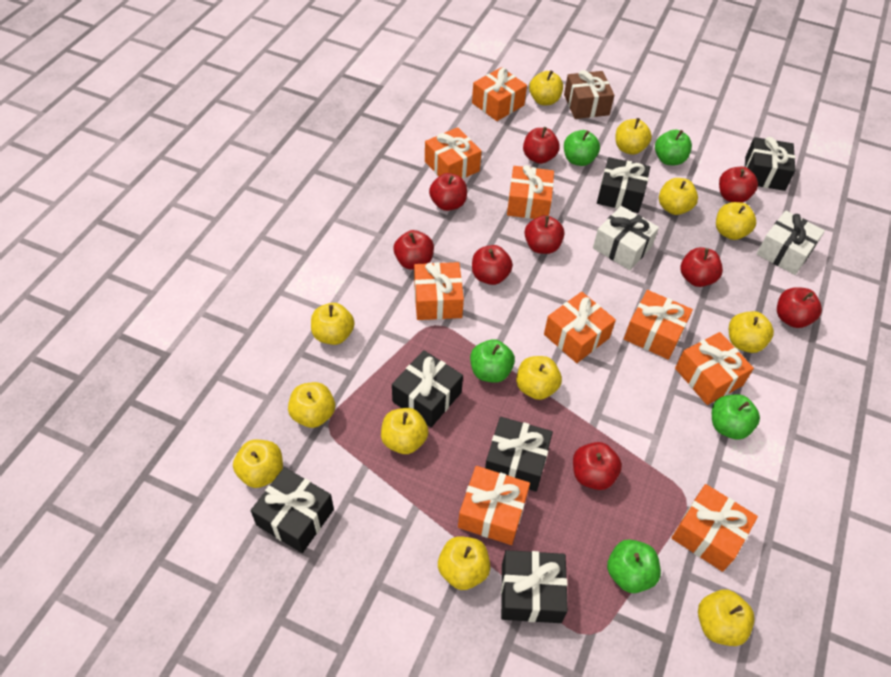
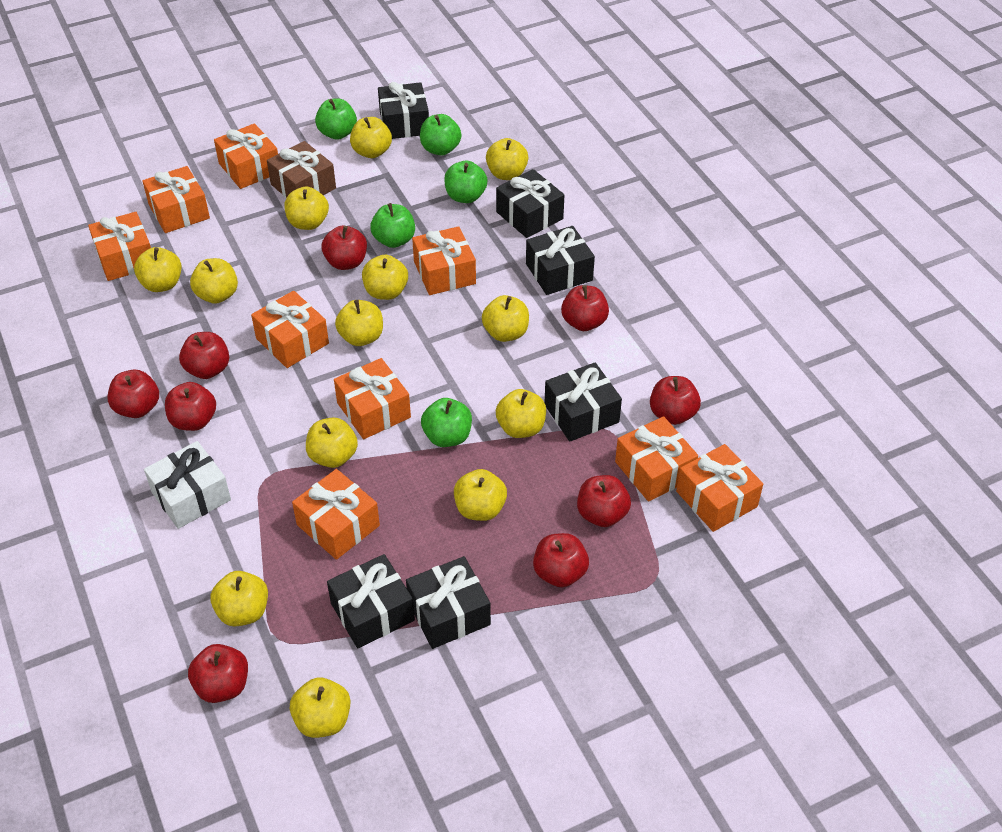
white gift: 2 -> 1
yellow apple: 12 -> 13

